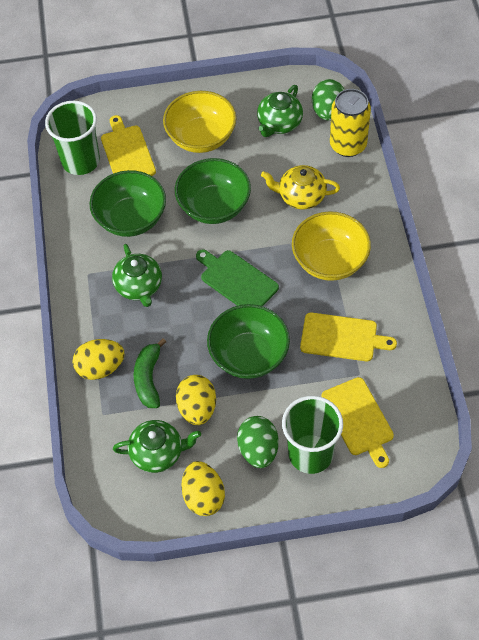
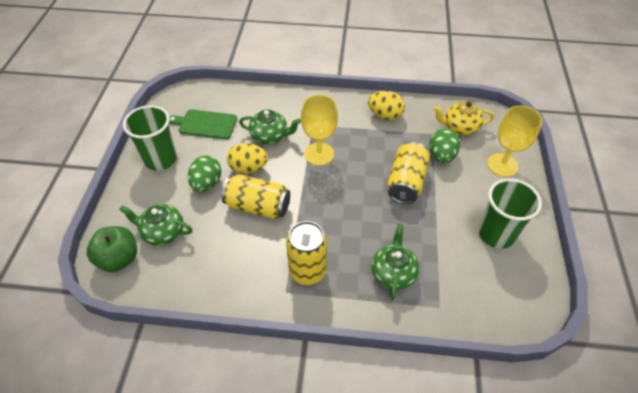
green apple: 0 -> 1
green banana: 1 -> 0
green bowl: 3 -> 0
yellow bowl: 2 -> 0
yellow can: 1 -> 3
yellow cutting board: 3 -> 0
yellow egg: 3 -> 2
yellow goblet: 0 -> 2

